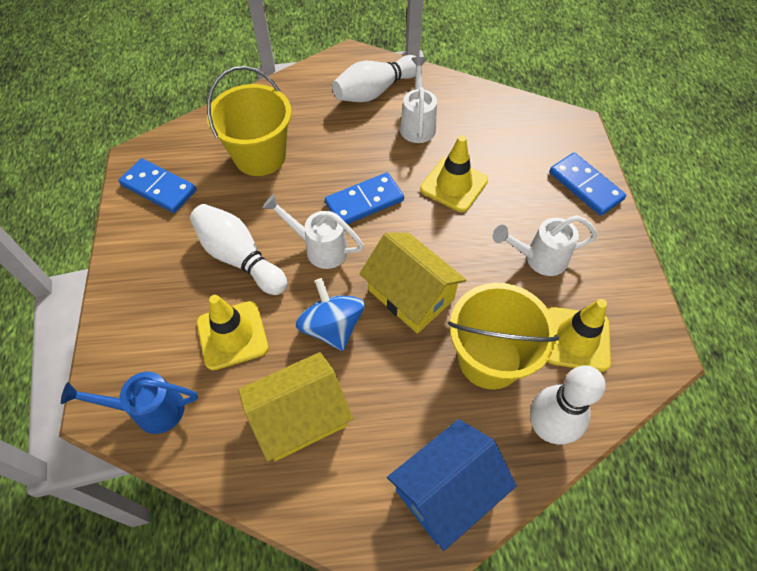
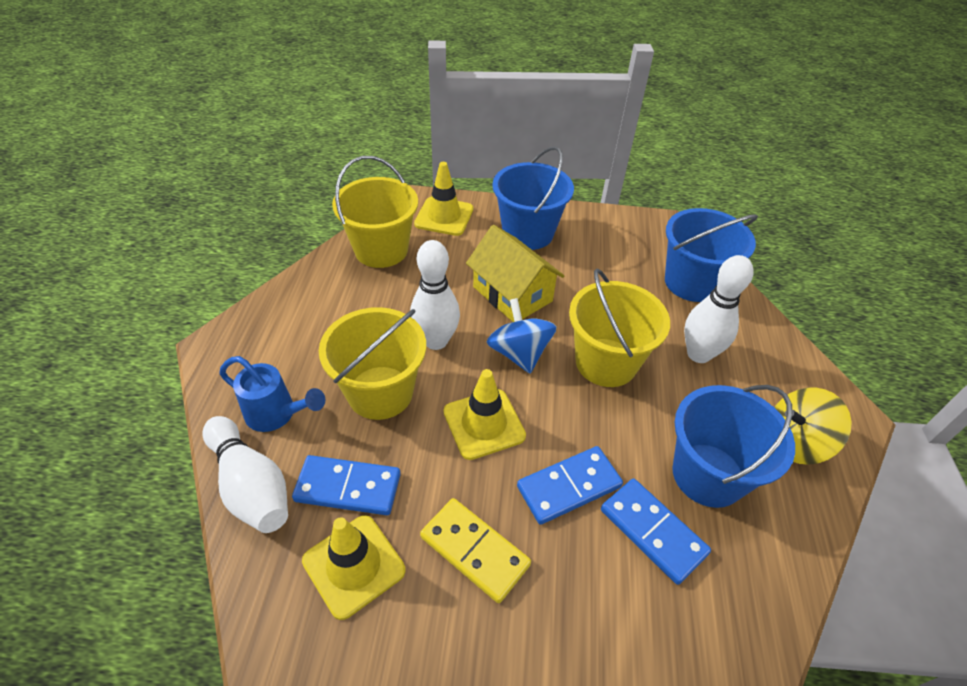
blue bucket: 0 -> 3
blue house: 1 -> 0
white watering can: 3 -> 0
yellow bucket: 2 -> 3
yellow domino: 0 -> 1
yellow house: 2 -> 1
yellow spinning top: 0 -> 1

